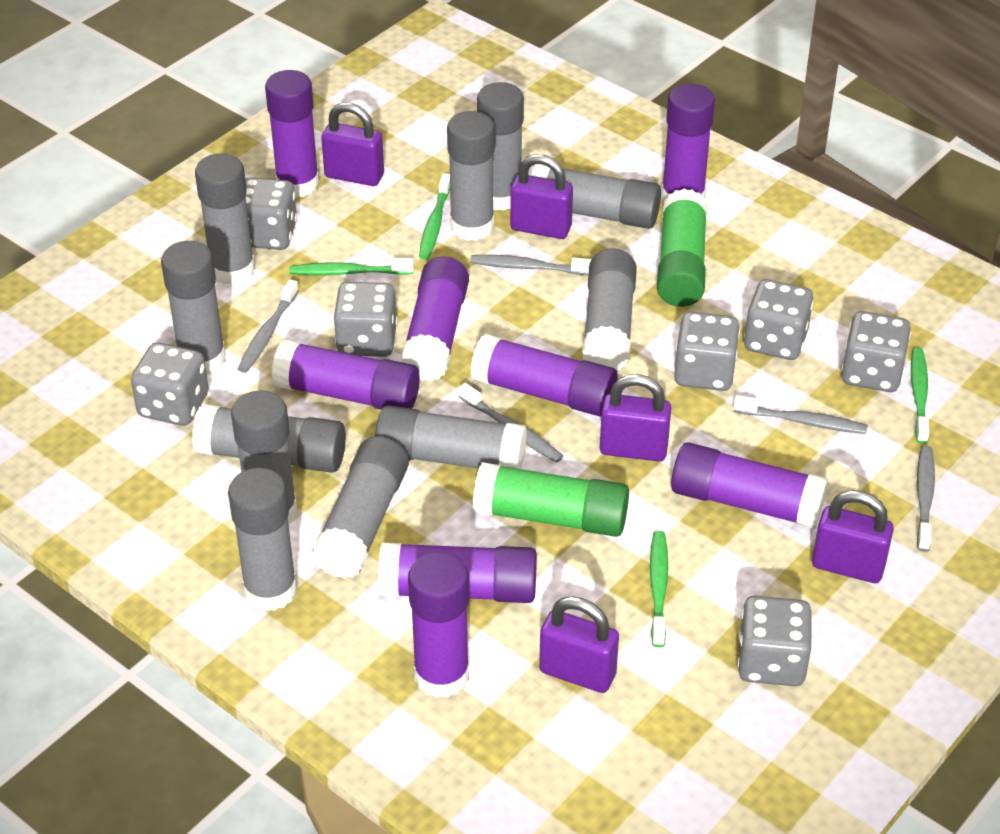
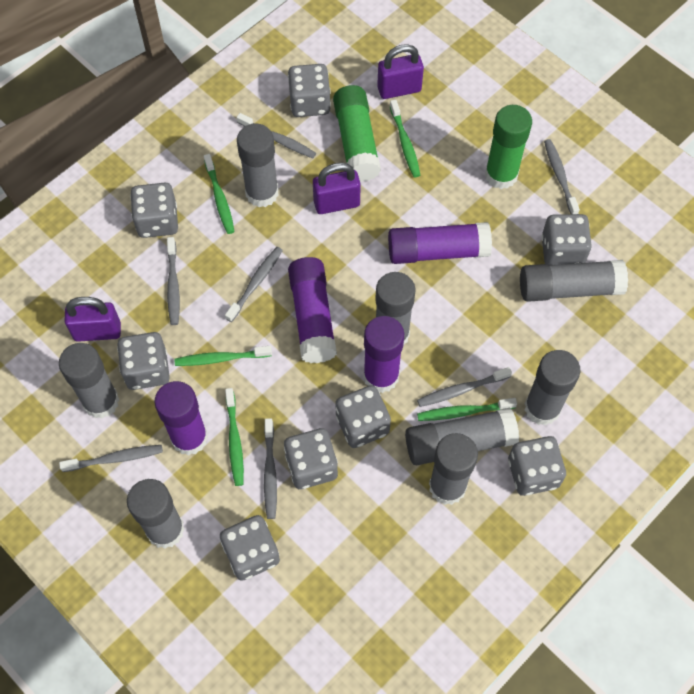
green toothbrush: 4 -> 5
grey dice: 7 -> 8
grey glue stick: 11 -> 8
grey toothbrush: 5 -> 7
purple glue stick: 8 -> 4
purple padlock: 5 -> 3

